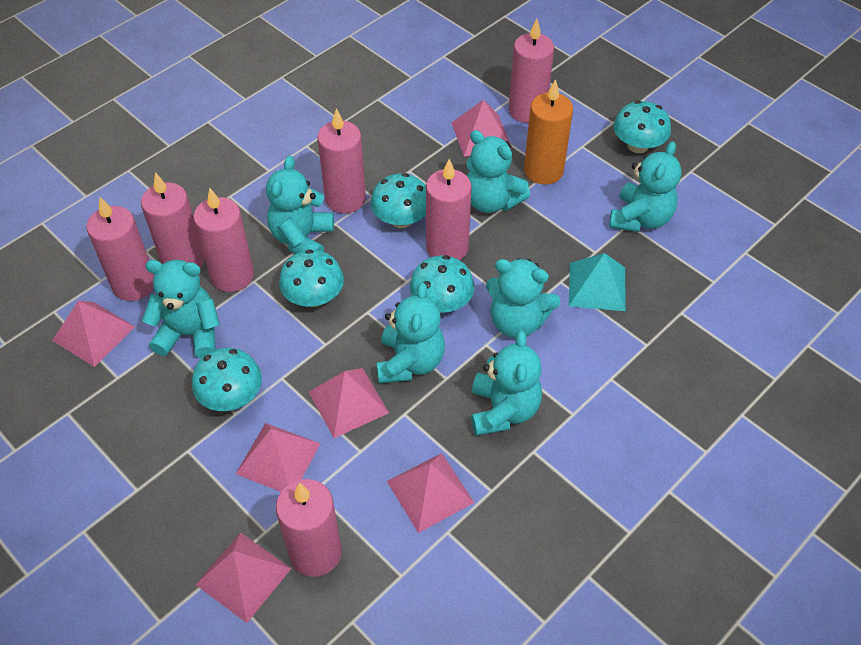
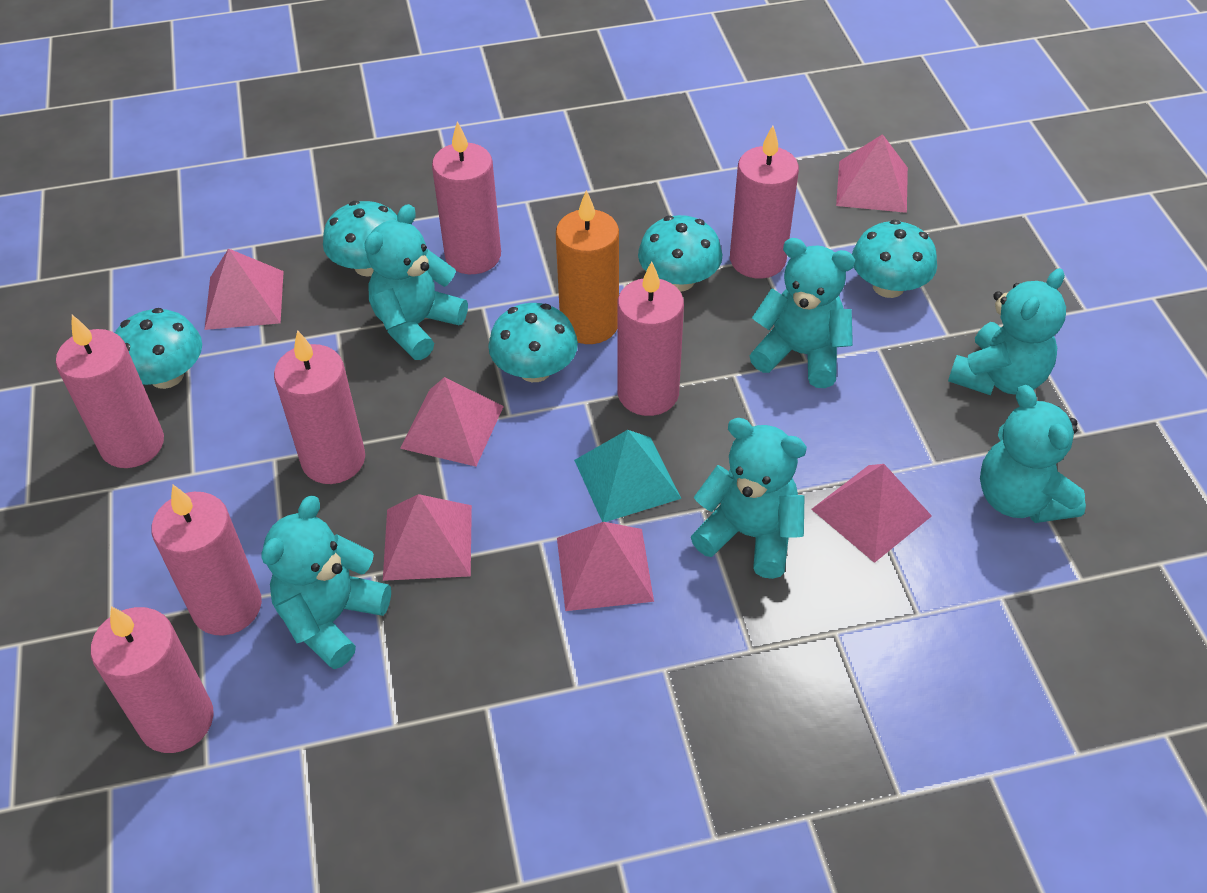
turquoise teddy bear: 7 -> 6

